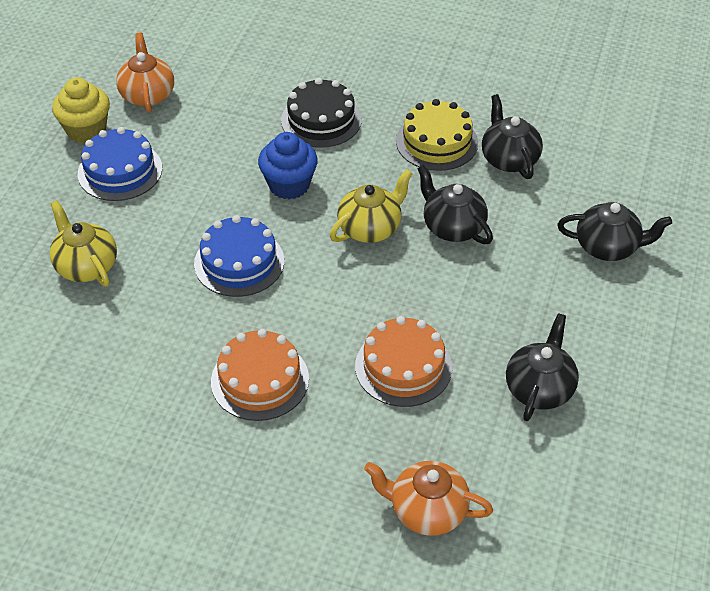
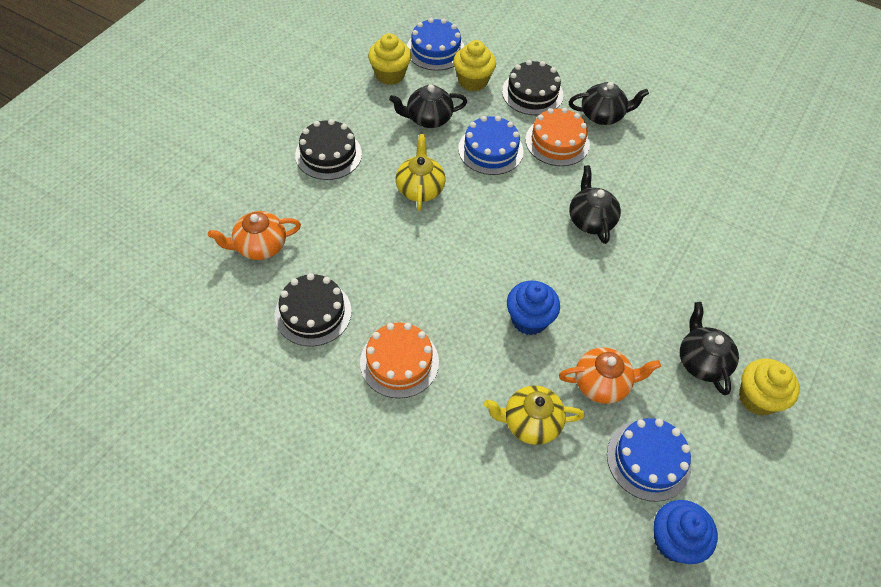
black cake: 1 -> 3
blue cake: 2 -> 3
blue cupcake: 1 -> 2
yellow cake: 1 -> 0
yellow cupcake: 1 -> 3

